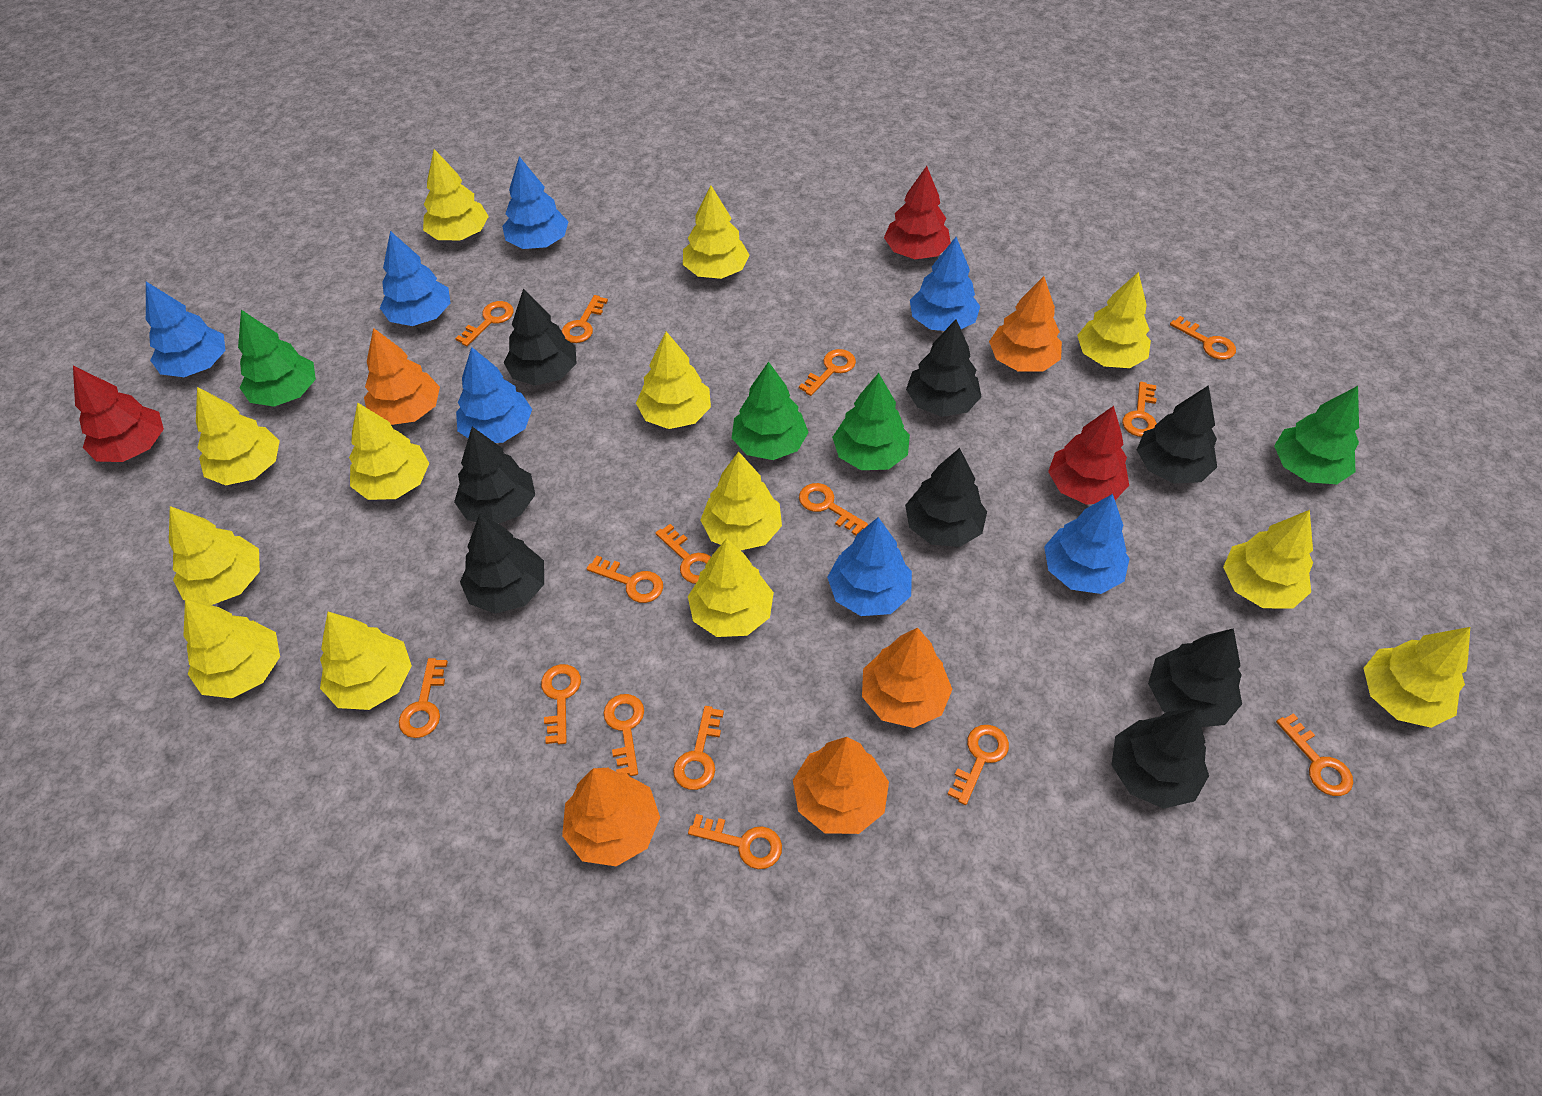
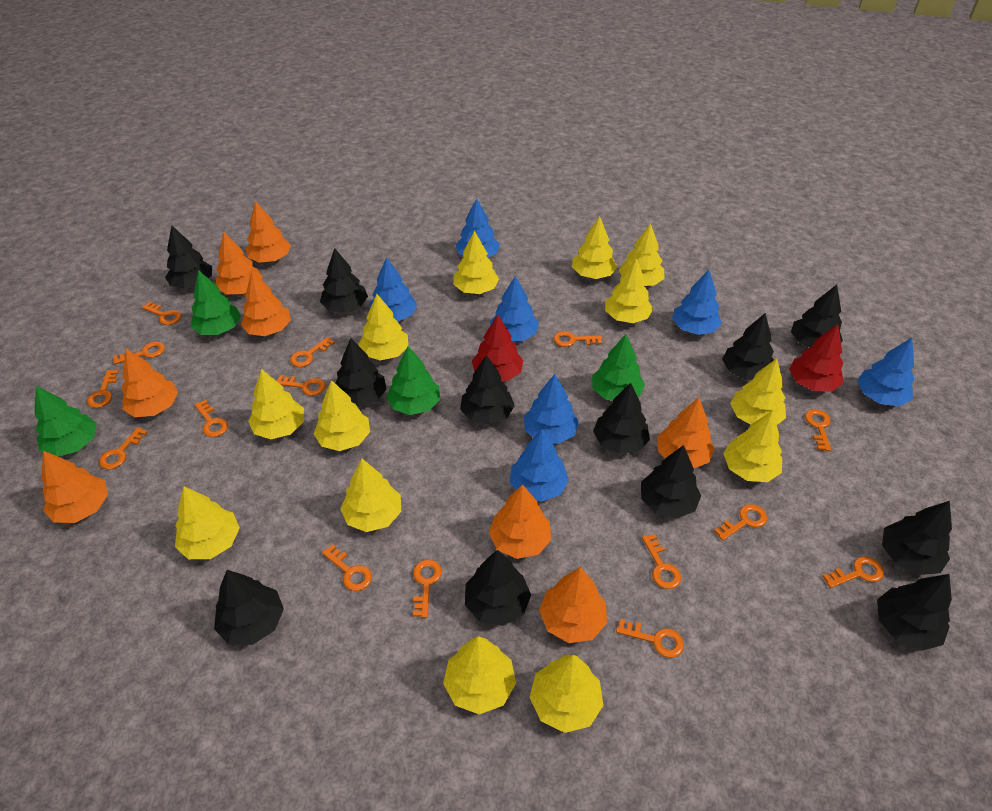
black tree: 8 -> 12
orange tree: 5 -> 8
red tree: 3 -> 2

